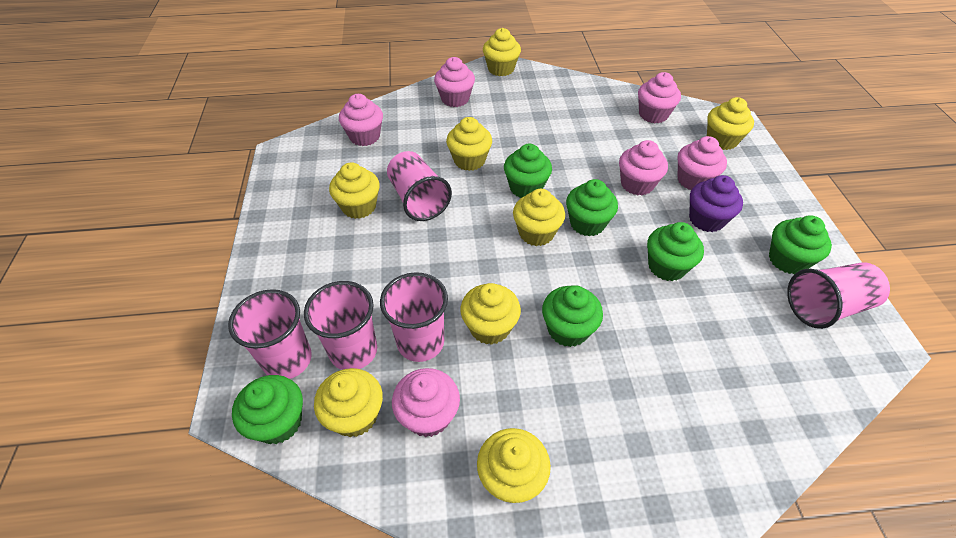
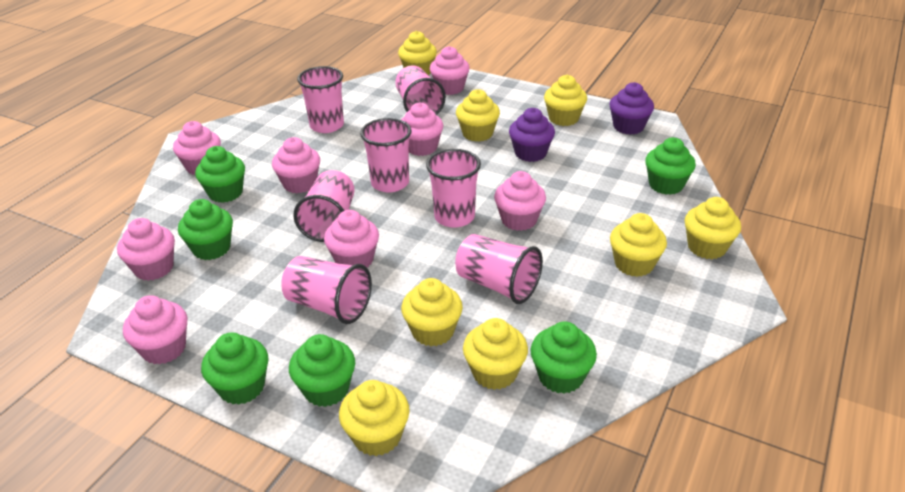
pink cup: 5 -> 7
pink cupcake: 6 -> 8
purple cupcake: 1 -> 2

